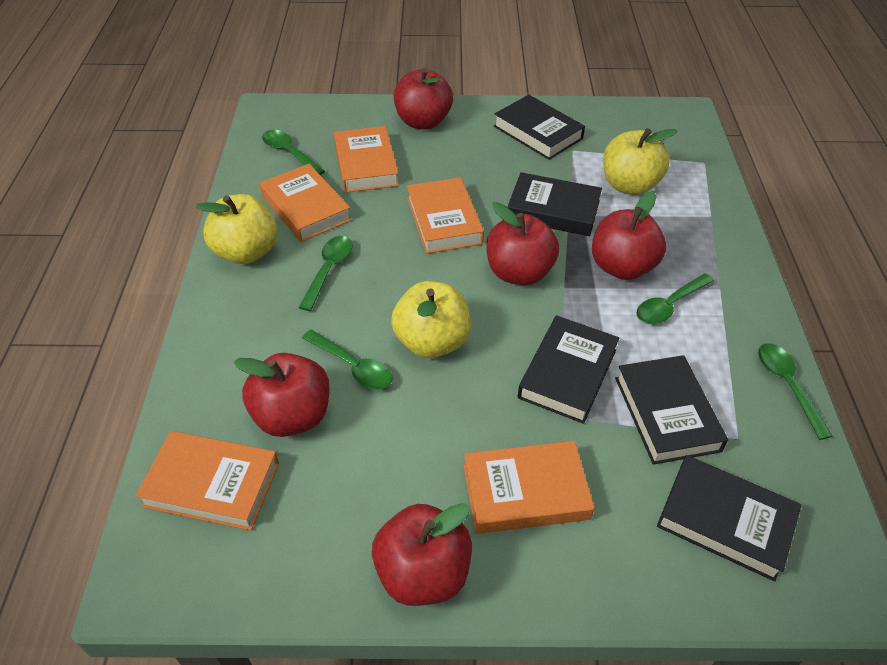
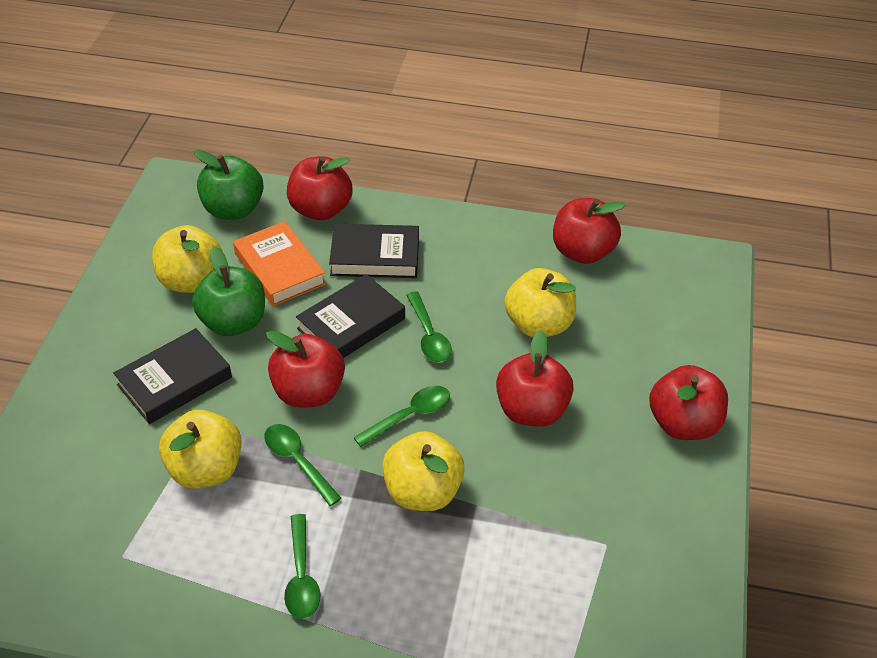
black book: 5 -> 3
green apple: 0 -> 2
green spoon: 5 -> 4
orange book: 5 -> 1
yellow apple: 3 -> 4

